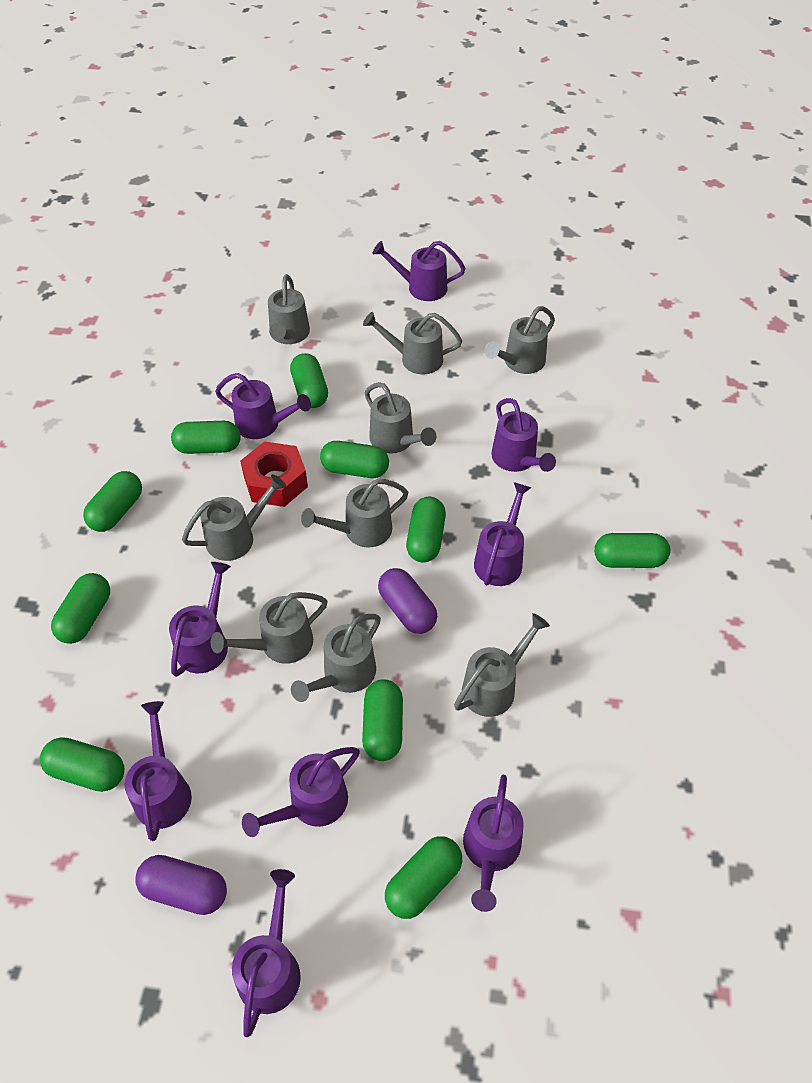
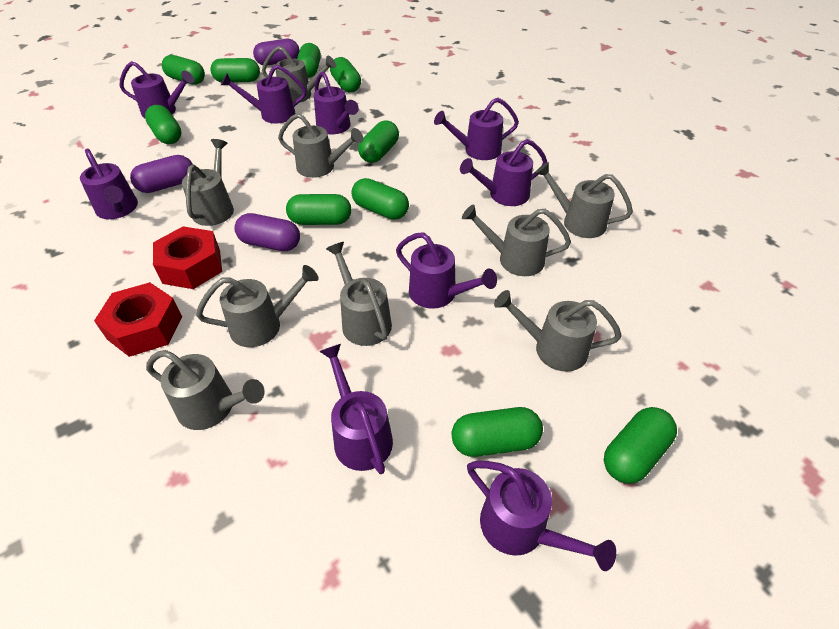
purple capsule: 2 -> 3
red nut: 1 -> 2

